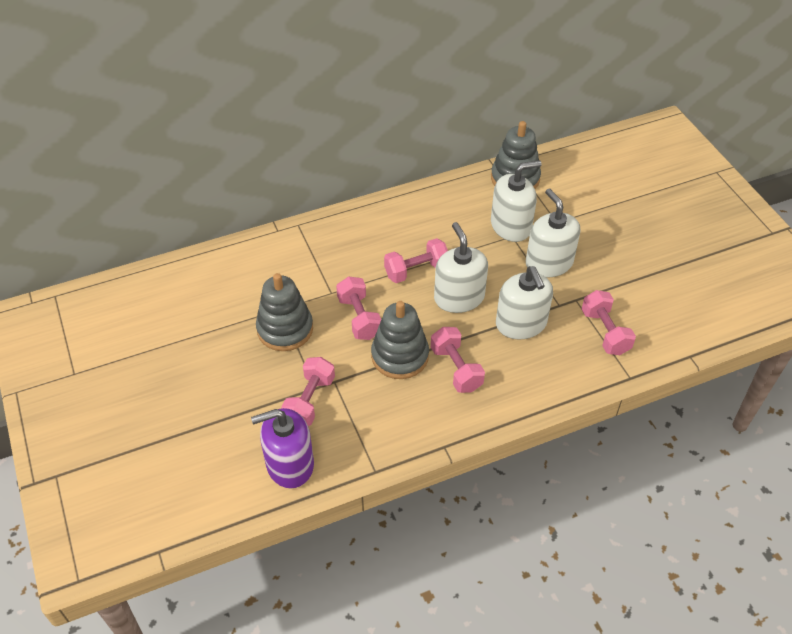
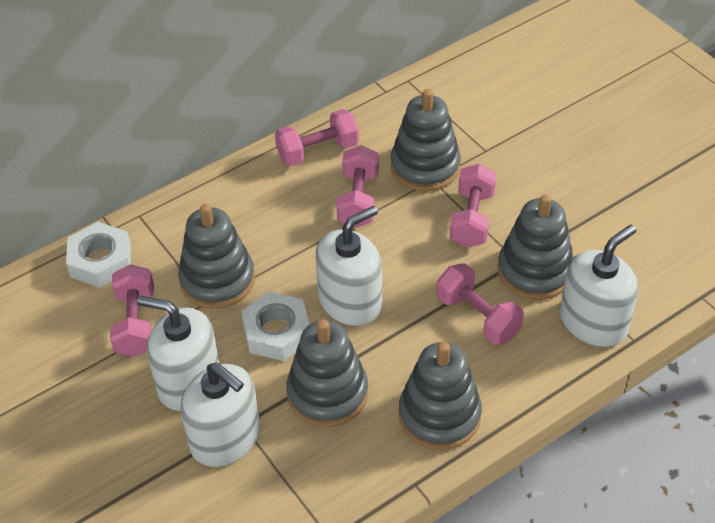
grey stacking toy: 3 -> 5
purple soap dispenser: 1 -> 0
white nut: 0 -> 2

